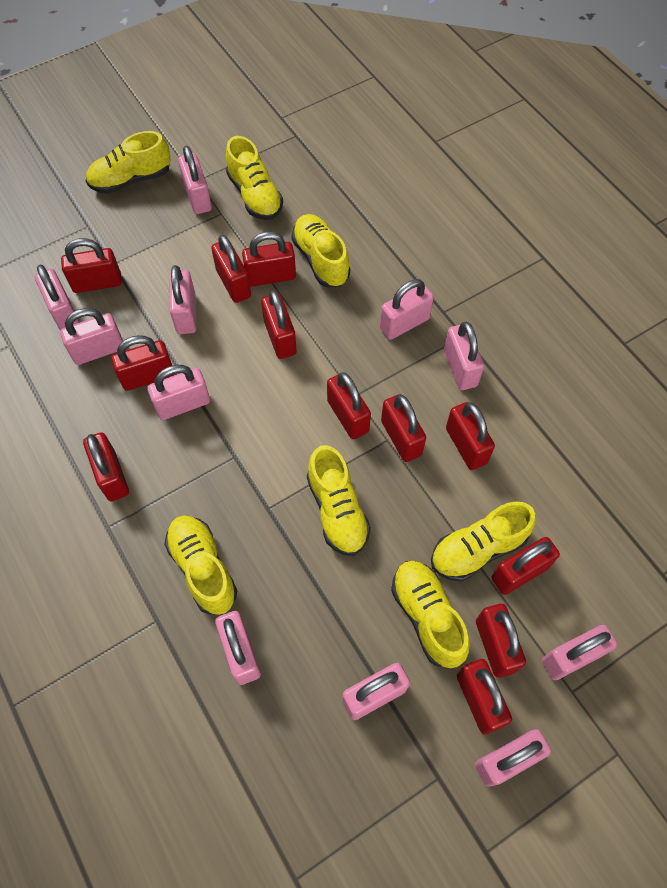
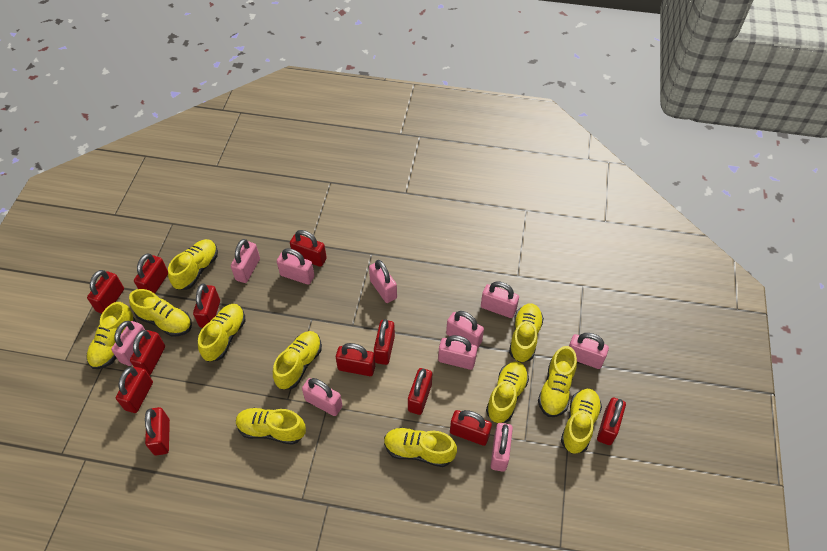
pink padlock: 11 -> 10
yellow shoe: 7 -> 11

